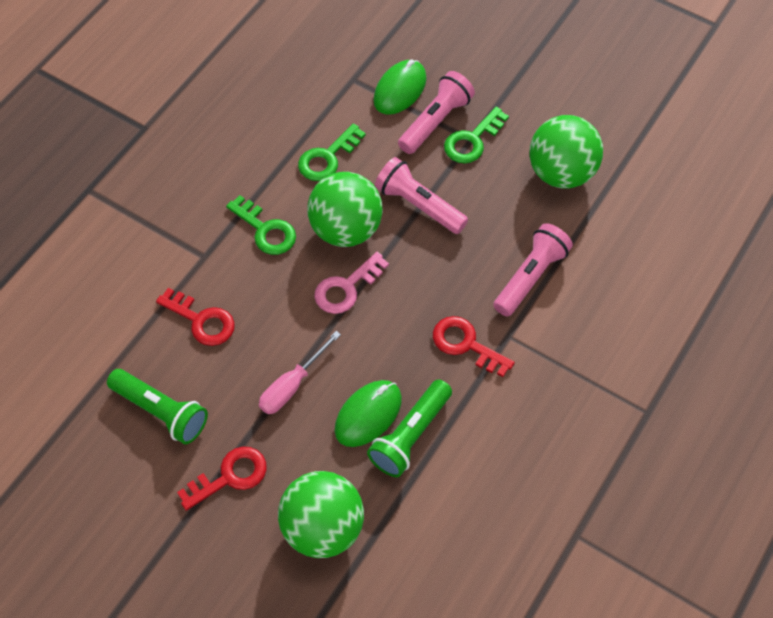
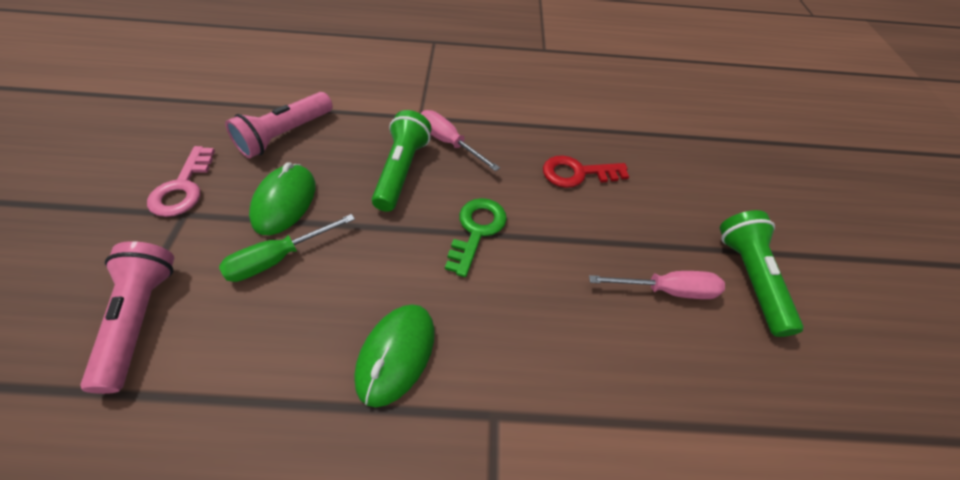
green ball: 3 -> 0
green key: 3 -> 1
green screwdriver: 0 -> 1
pink flashlight: 3 -> 2
pink screwdriver: 1 -> 2
red key: 3 -> 1

